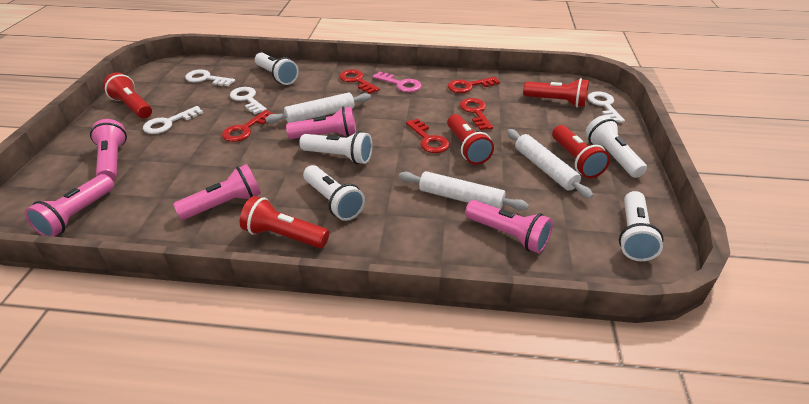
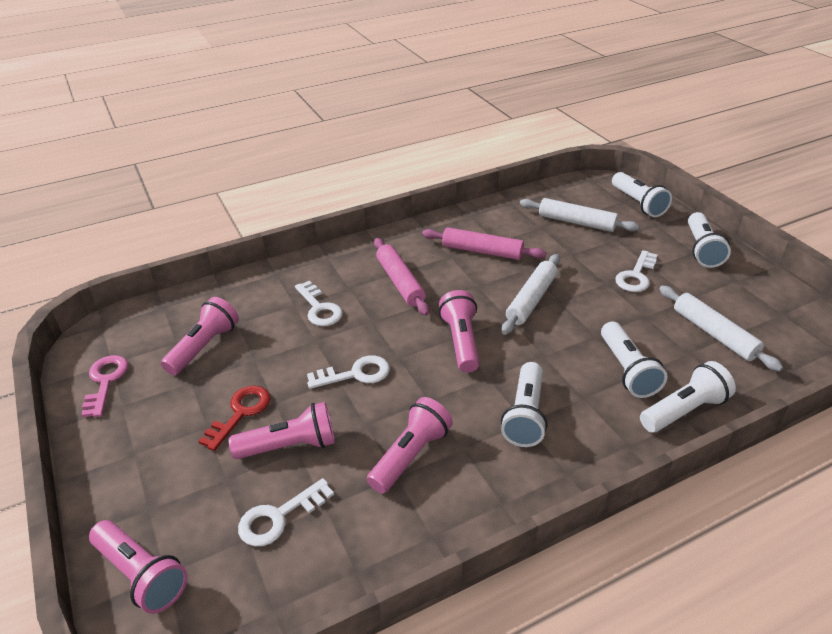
pink rolling pin: 0 -> 2
red flashlight: 5 -> 0
red key: 5 -> 1

